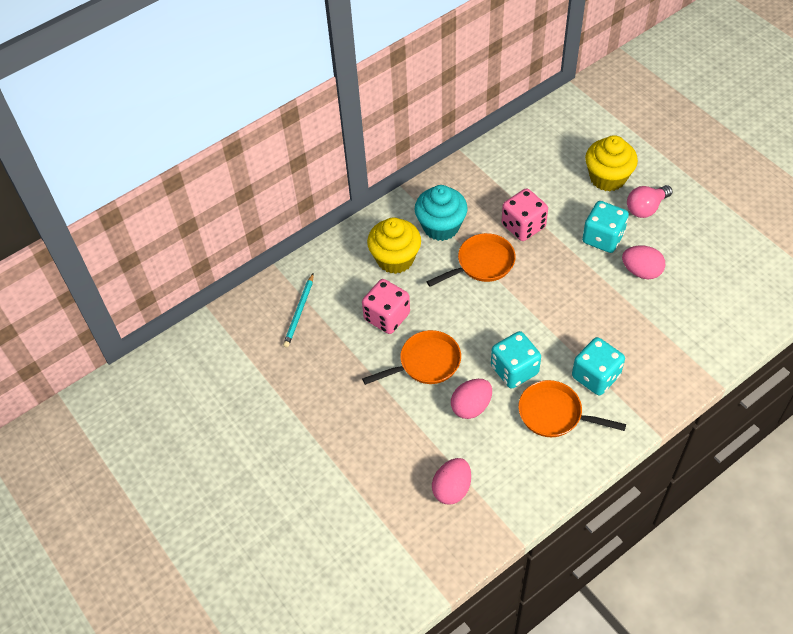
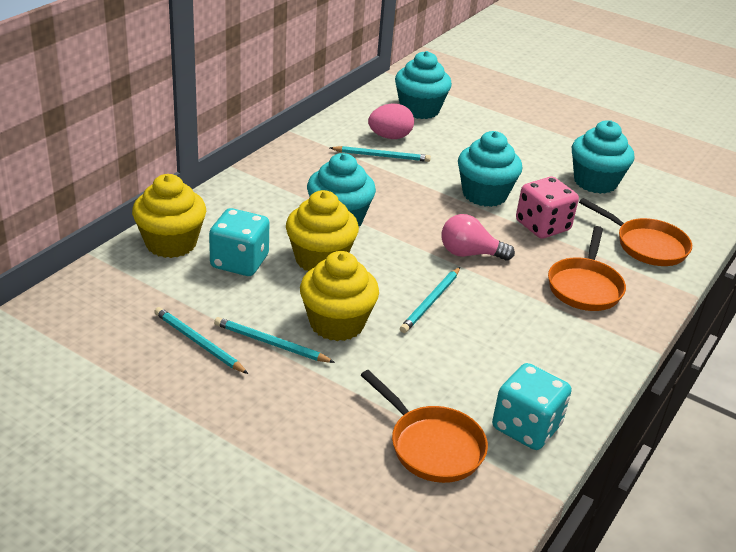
pink dice: 2 -> 1
pink egg: 3 -> 1
turquoise cupcake: 1 -> 4
turquoise dice: 3 -> 2
turquoise pencil: 1 -> 4
yellow cupcake: 2 -> 3

